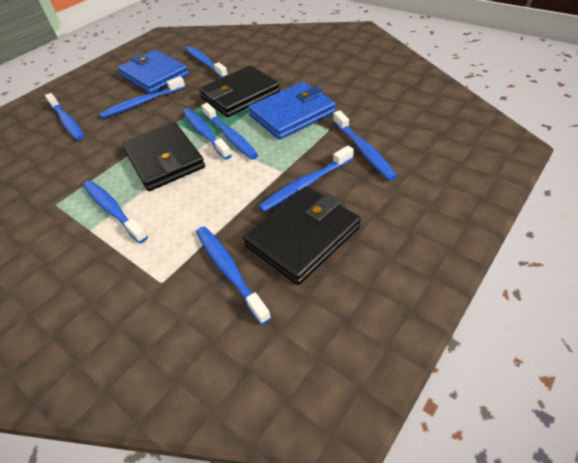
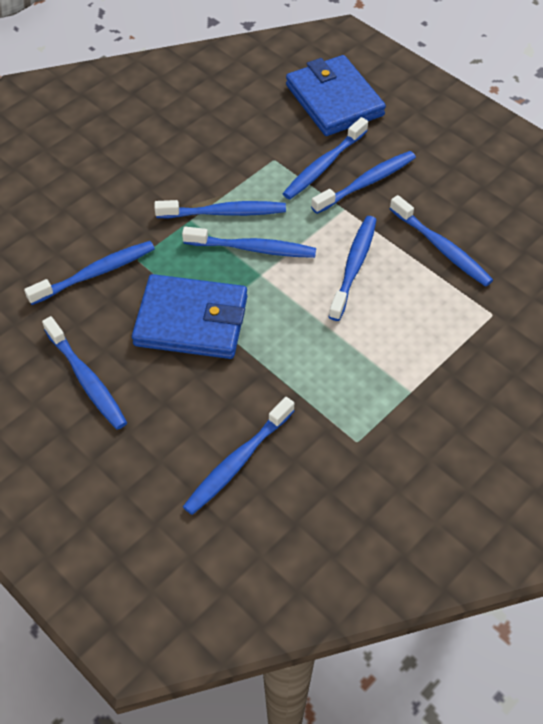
black wallet: 3 -> 0

